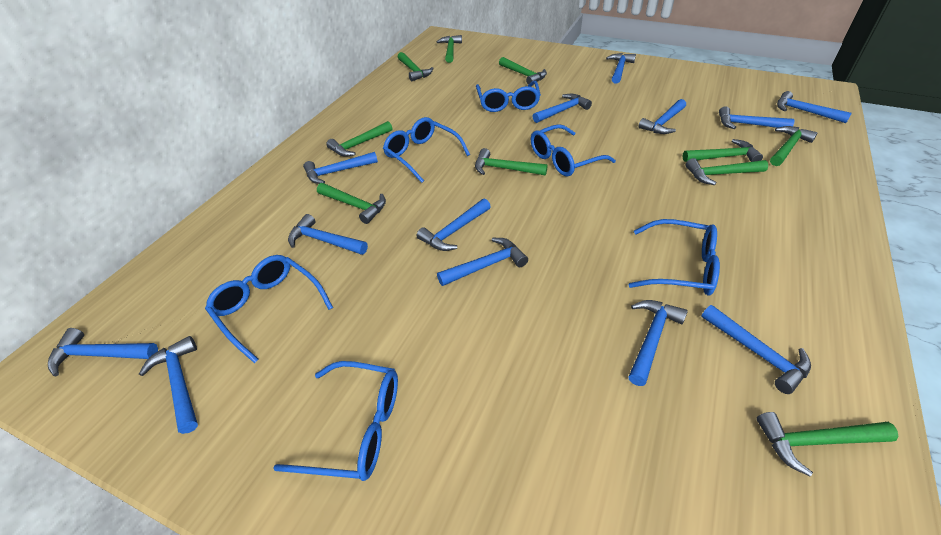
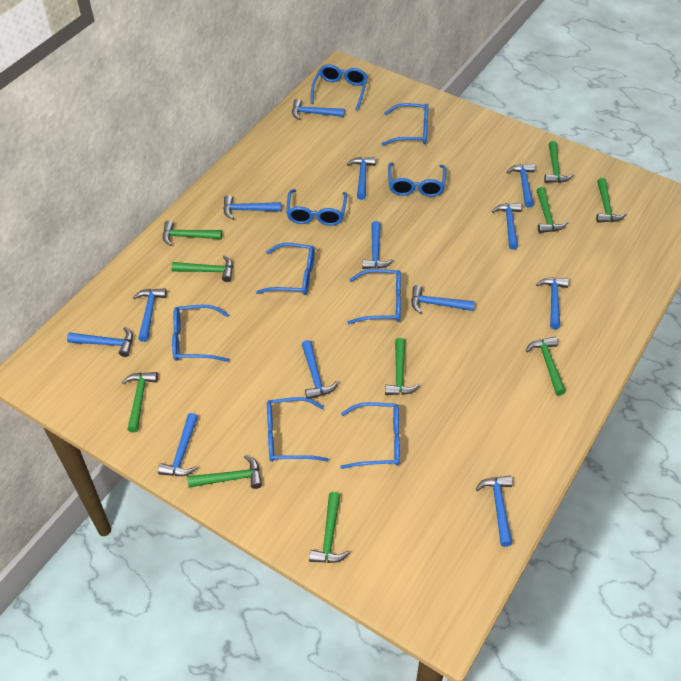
blue glasses: 6 -> 9

